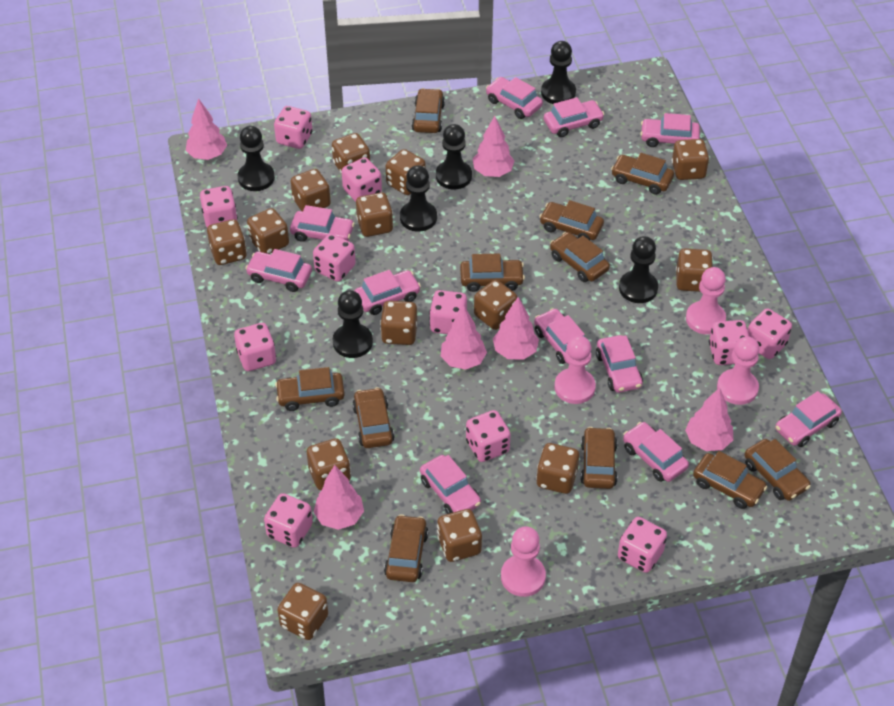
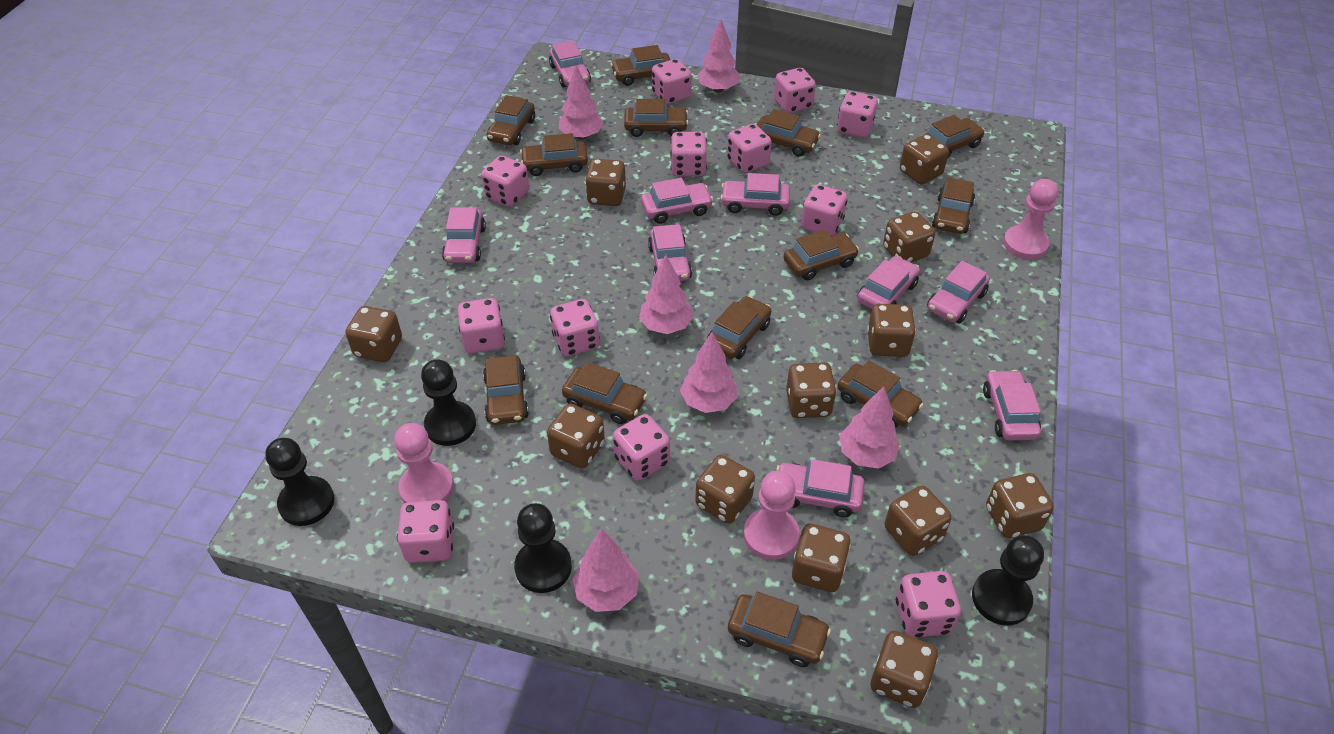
black pawn: 6 -> 4
brown car: 11 -> 13
brown dice: 14 -> 12
pink car: 11 -> 9
pink dice: 11 -> 12
pink pawn: 4 -> 3

